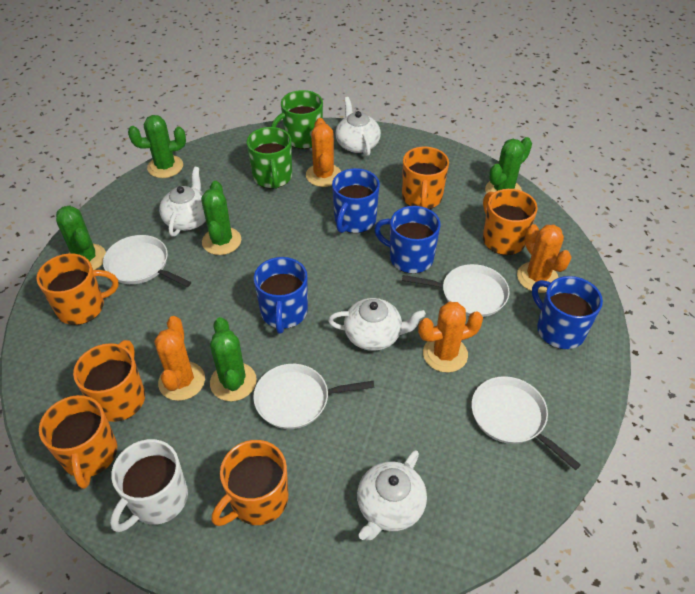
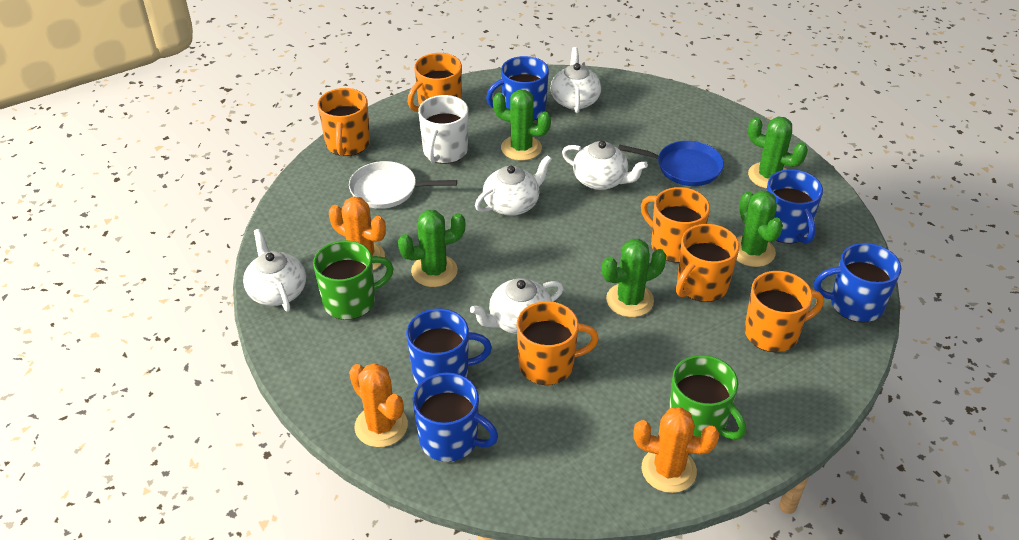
blue mug: 4 -> 5
blue pan: 0 -> 1
orange cactus: 4 -> 3
white pan: 4 -> 1
white teapot: 4 -> 5

